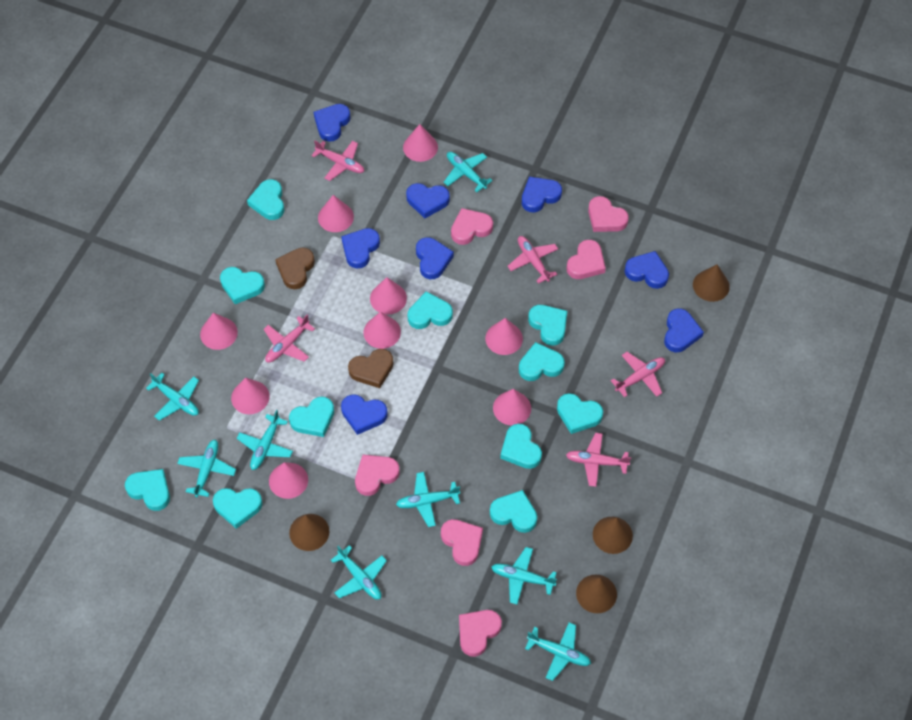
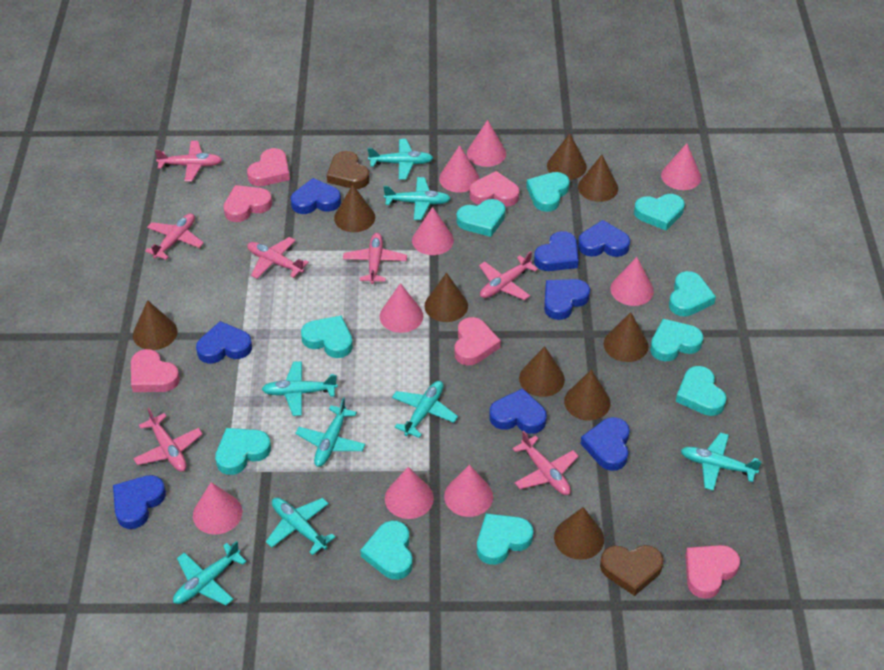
brown cone: 4 -> 9
pink plane: 5 -> 7
turquoise heart: 11 -> 10

